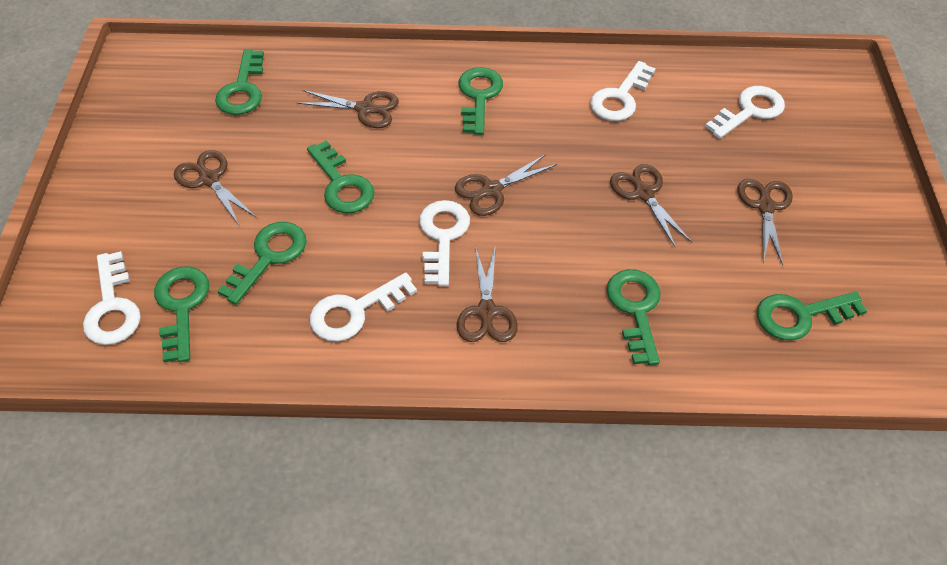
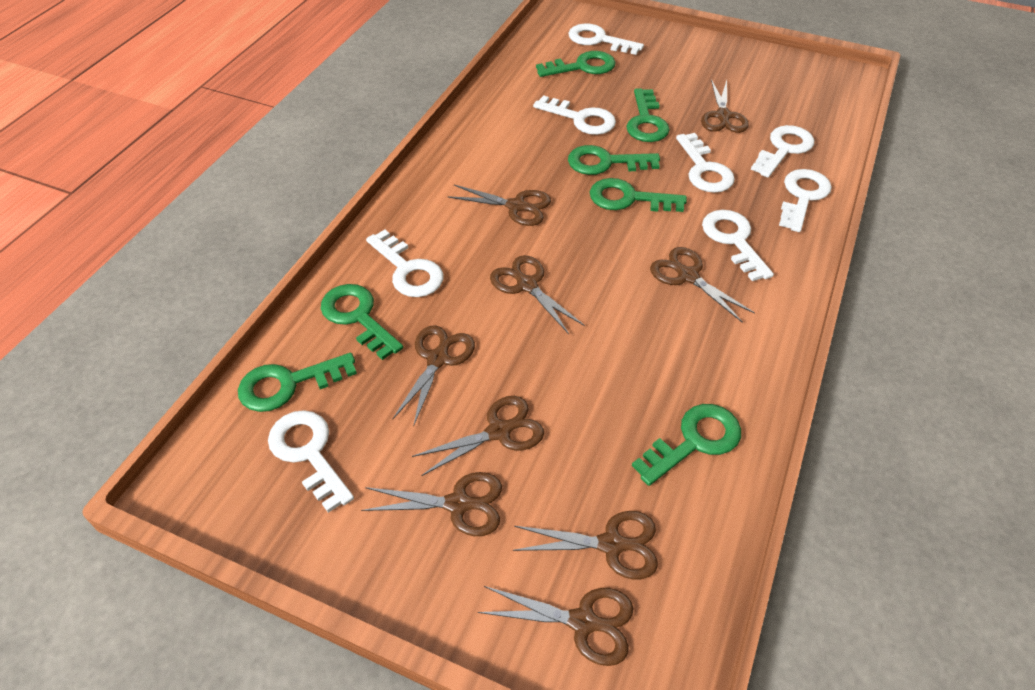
brown scissors: 6 -> 9
white key: 5 -> 8

